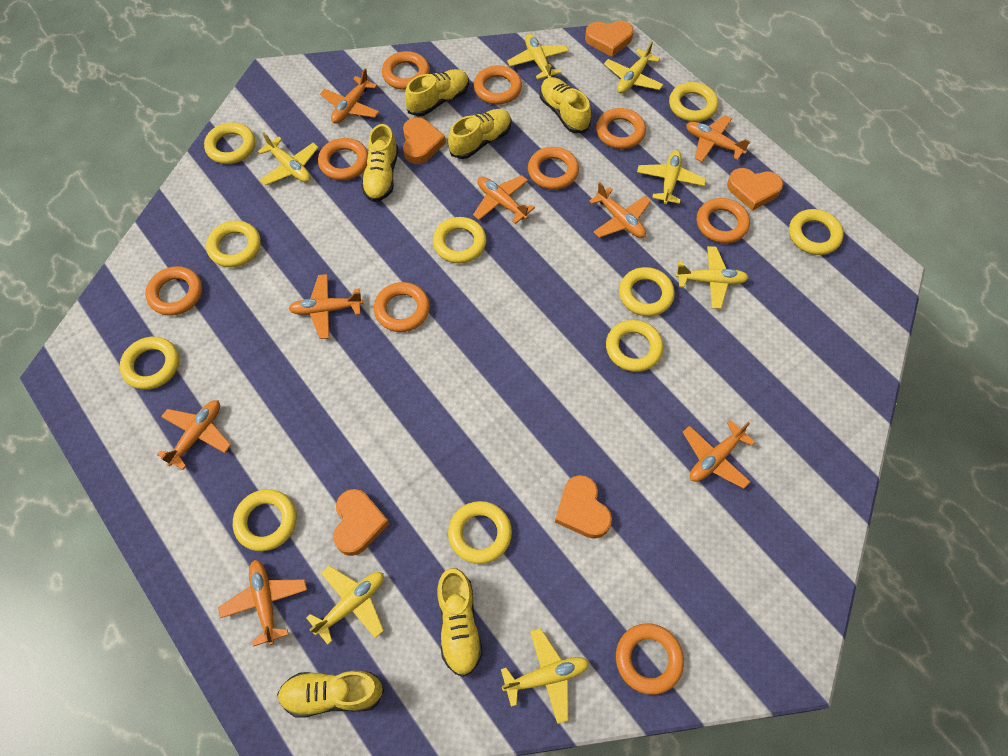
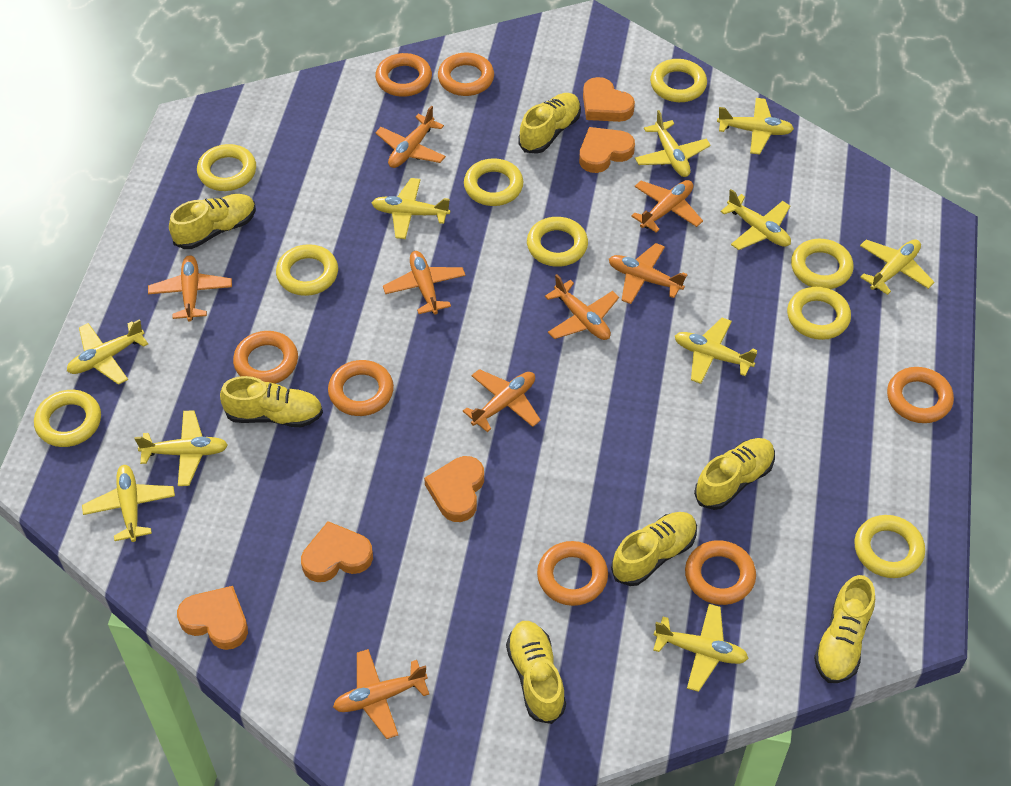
orange ring: 9 -> 7
yellow plane: 7 -> 10
yellow ring: 10 -> 9
yellow shoe: 6 -> 7

